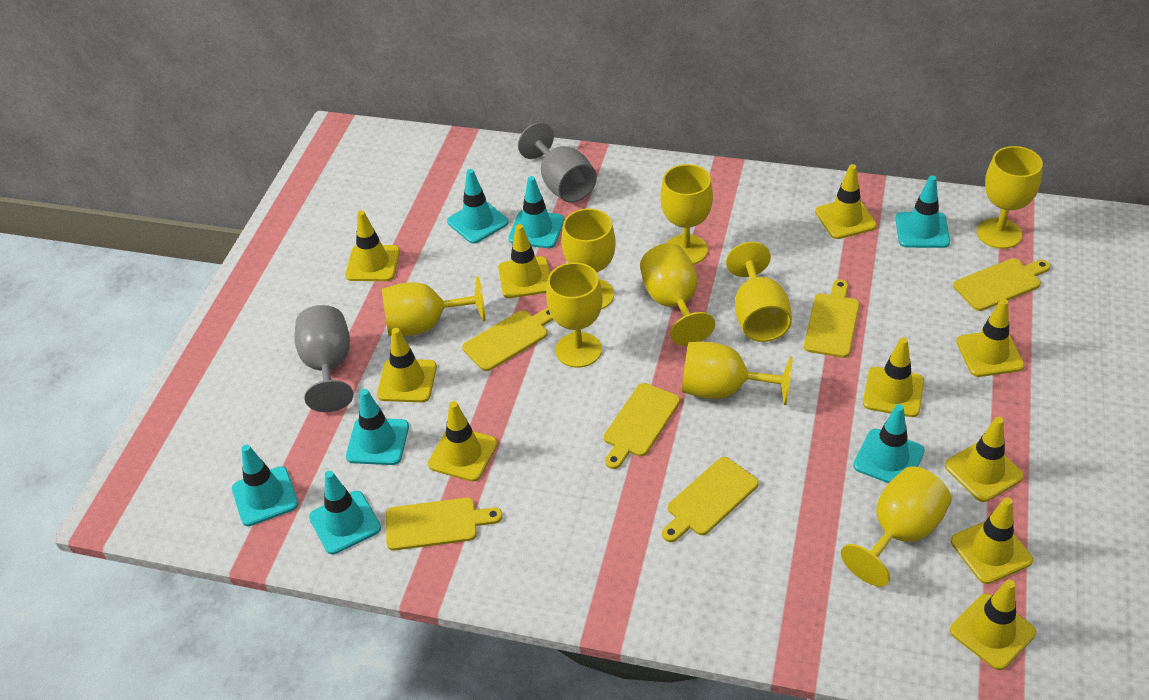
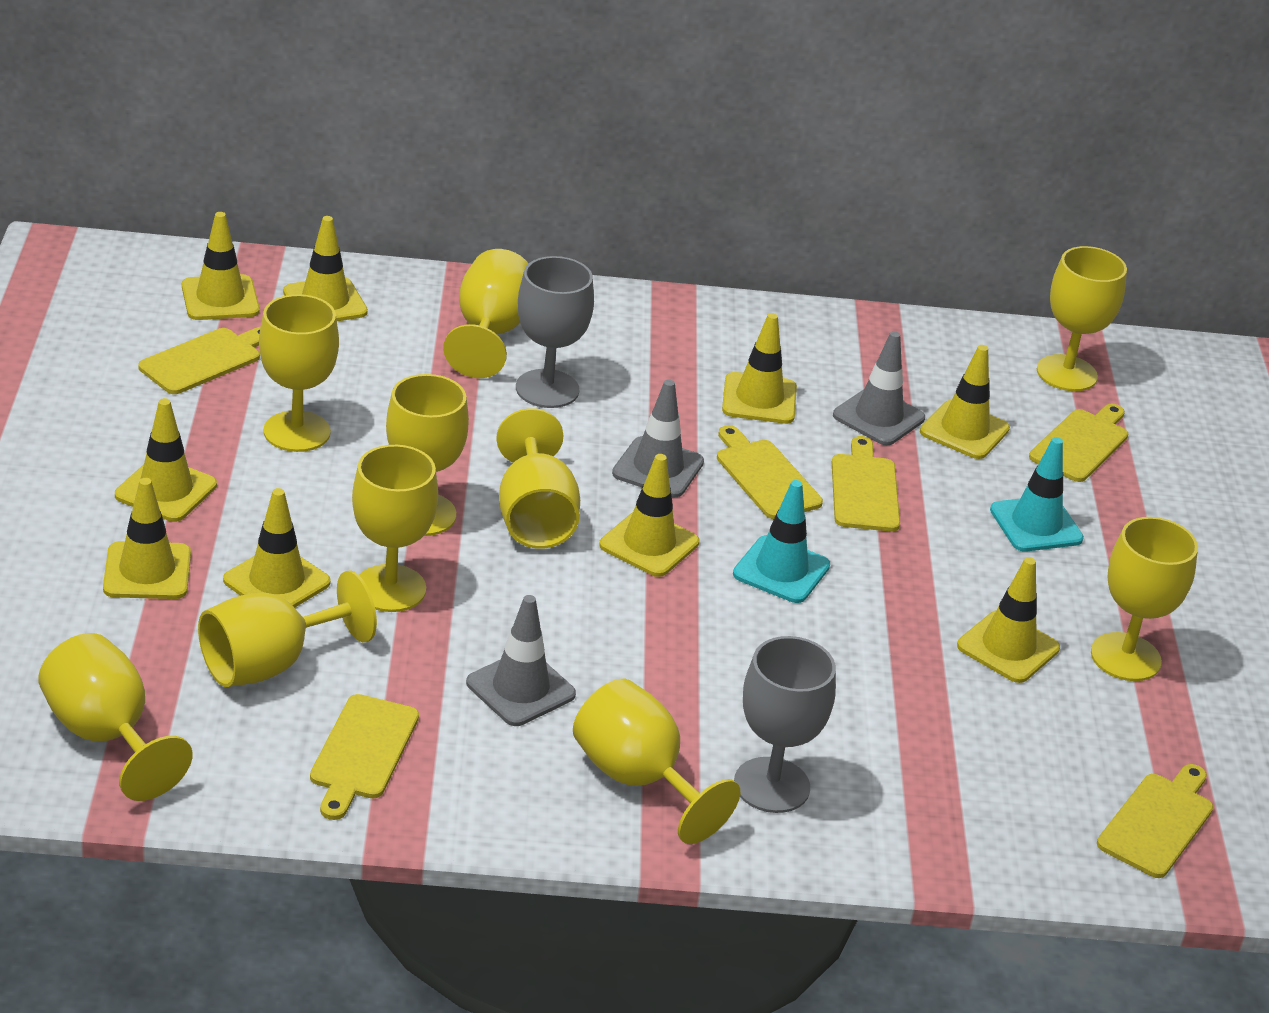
grey traffic cone: 0 -> 3
turquoise traffic cone: 7 -> 2
yellow goblet: 9 -> 10
yellow traffic cone: 10 -> 9

